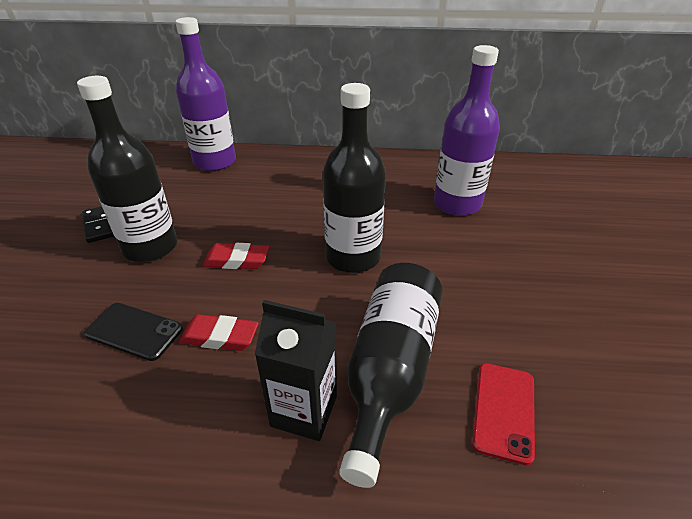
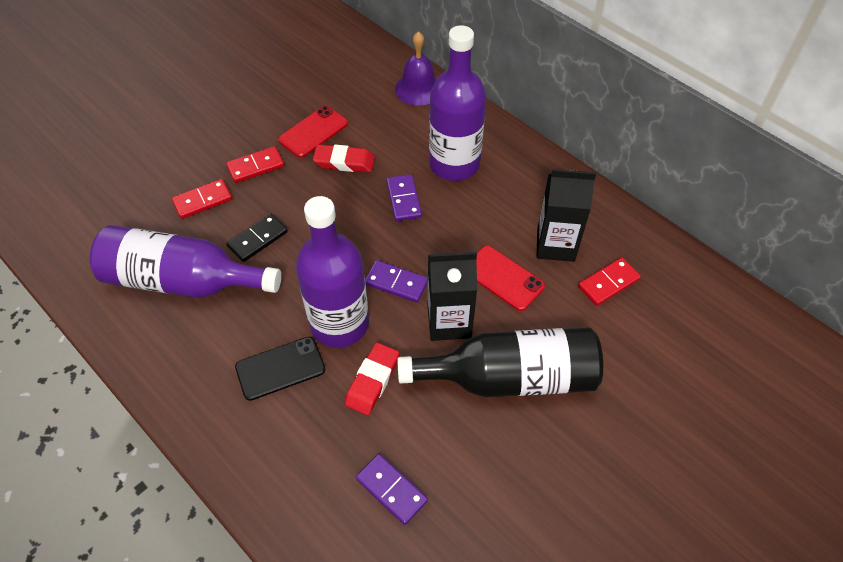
black bottle: 3 -> 1
black carton: 1 -> 2
purple bell: 0 -> 1
purple bottle: 2 -> 3
purple domino: 0 -> 3
red domino: 0 -> 3
red phone: 1 -> 2

